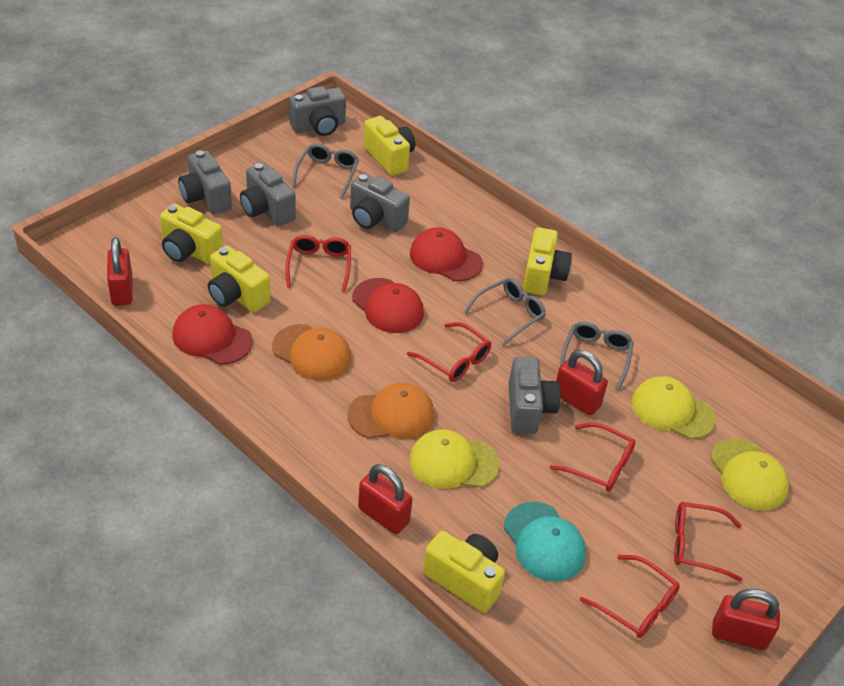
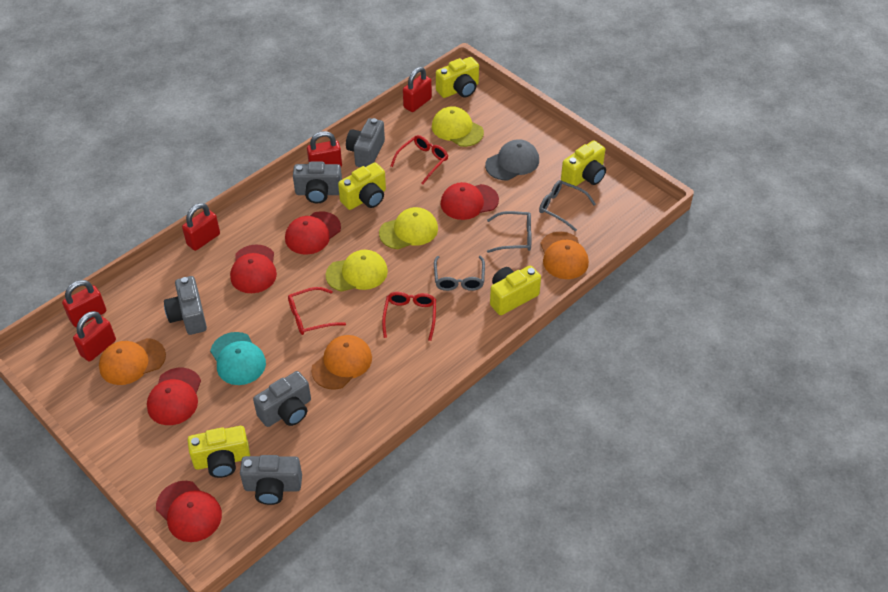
grey cap: 0 -> 1
orange cap: 2 -> 3
red cap: 3 -> 5
red glasses: 5 -> 3
red padlock: 4 -> 5

